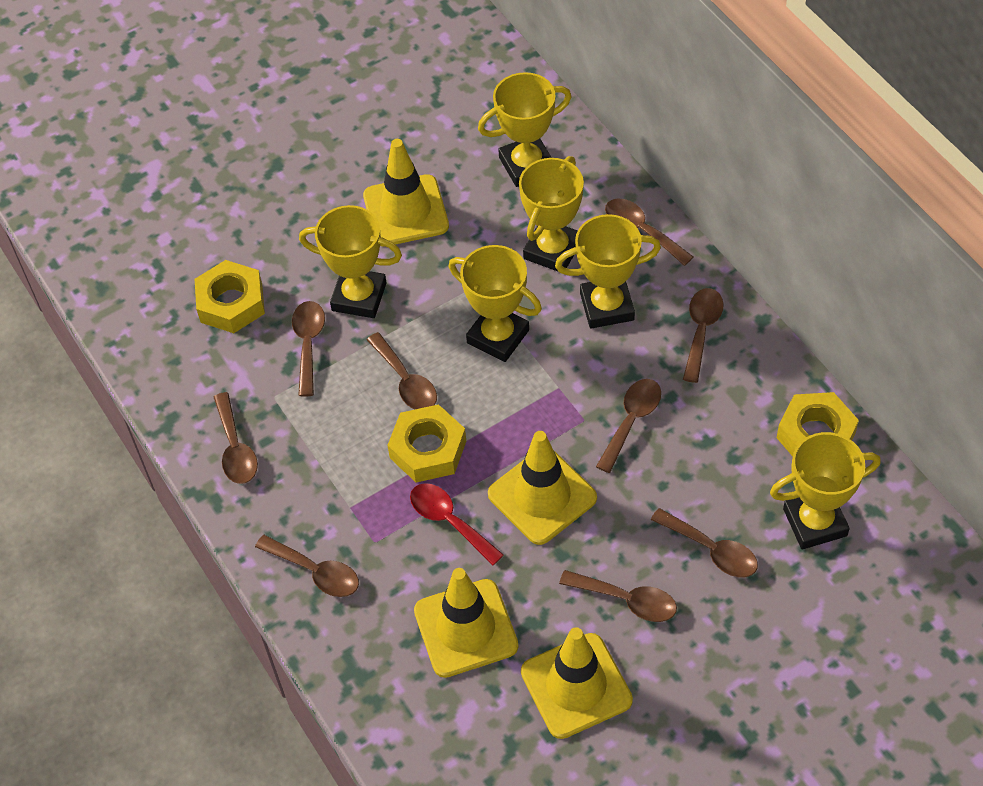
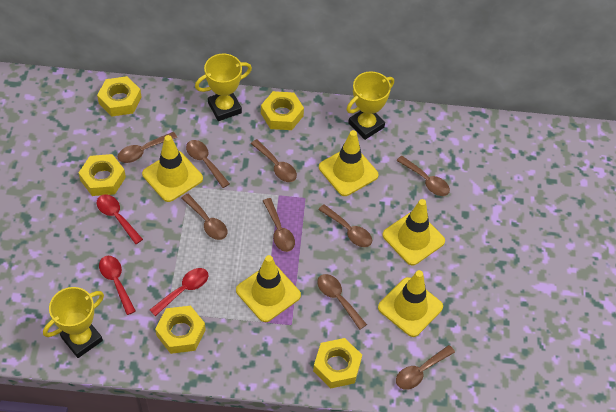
red spoon: 1 -> 3
yellow nut: 3 -> 5
yellow traffic cone: 4 -> 5
yellow trophy: 6 -> 3

